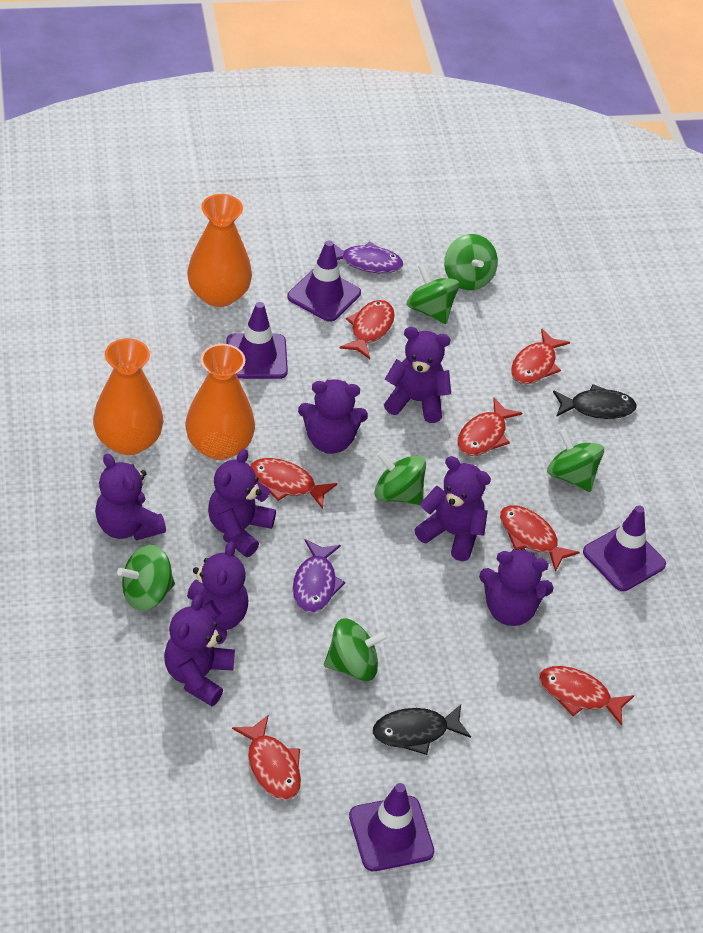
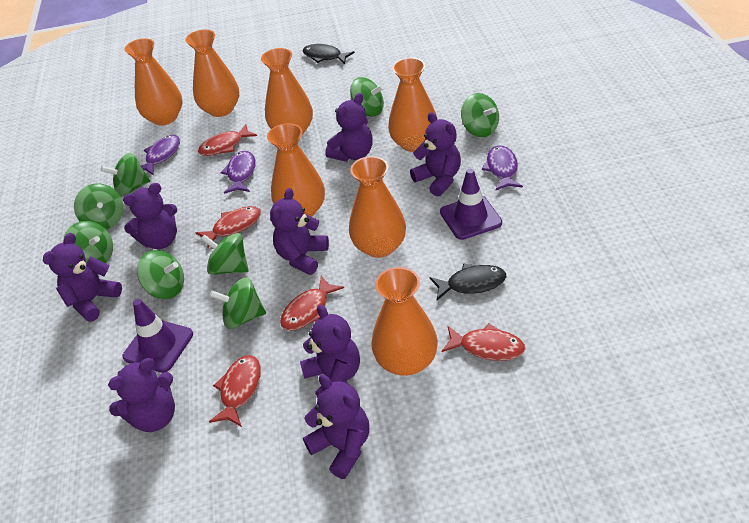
green spinning top: 6 -> 8
orange vase: 3 -> 7
purple fish: 2 -> 3
purple traffic cone: 4 -> 2
red fish: 7 -> 5

